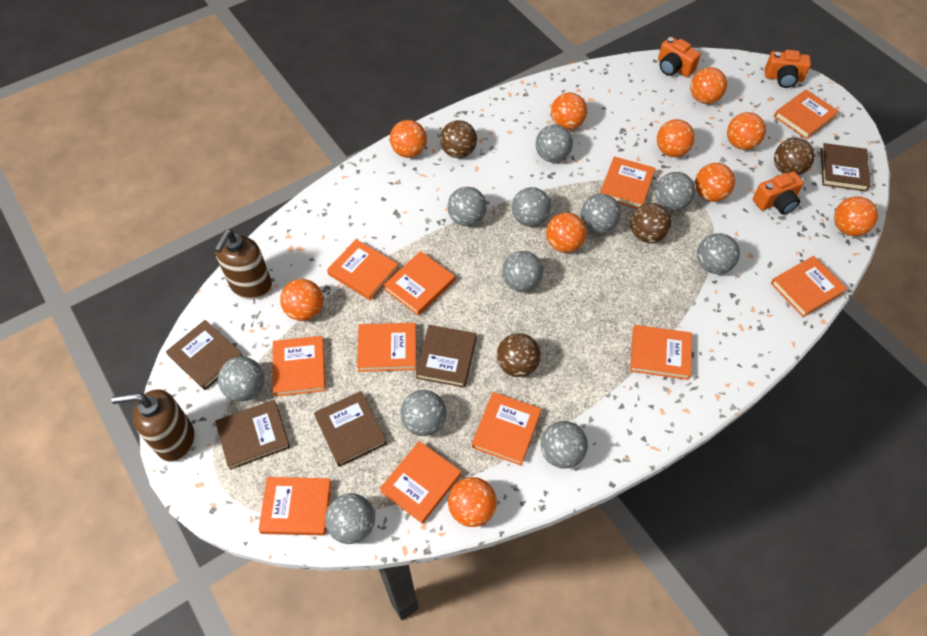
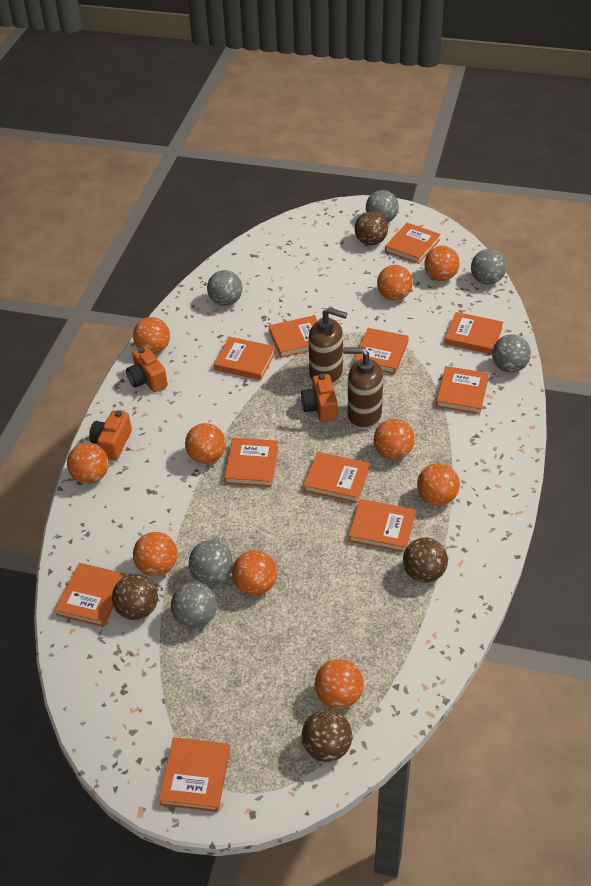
brown book: 5 -> 0
grey ball: 11 -> 6

